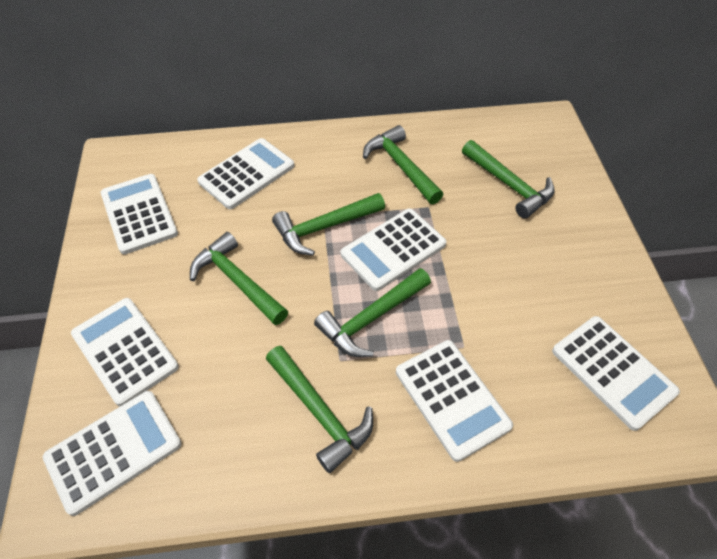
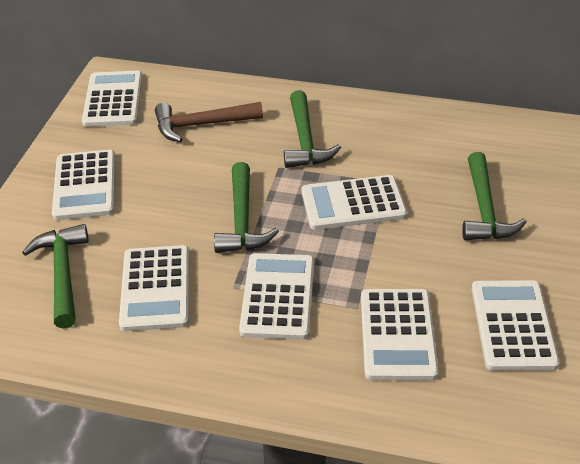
brown hammer: 0 -> 1
green hammer: 6 -> 4

